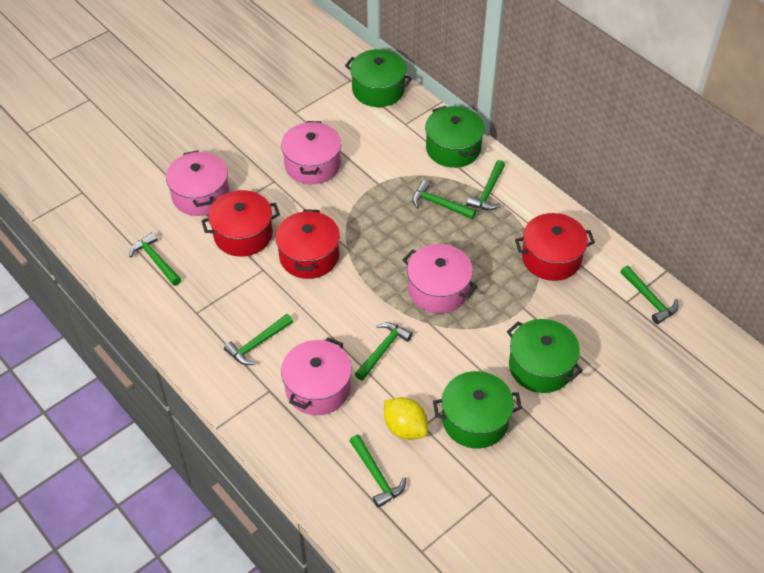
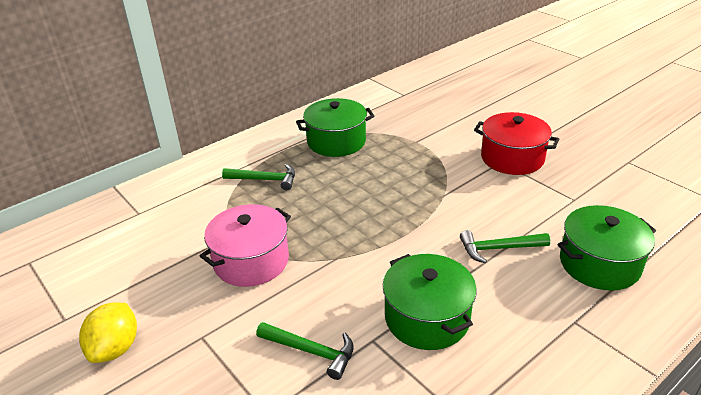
green hammer: 7 -> 3
green pot: 4 -> 3
pink pot: 4 -> 1
red pot: 3 -> 1

